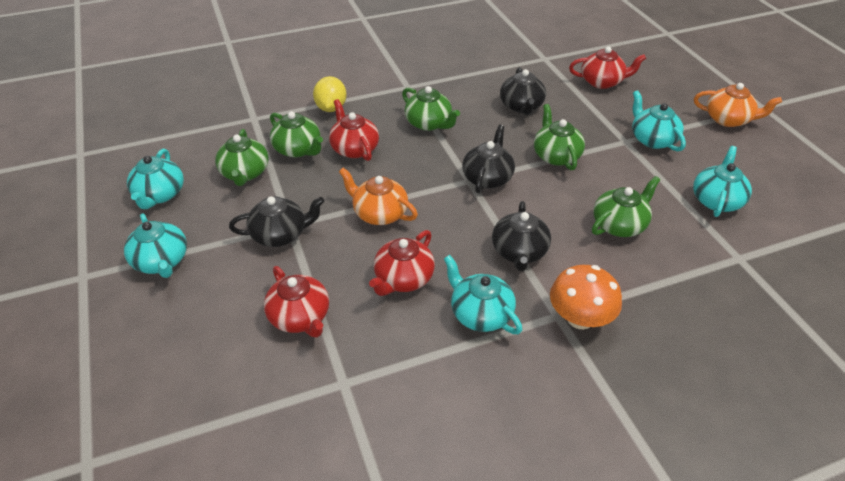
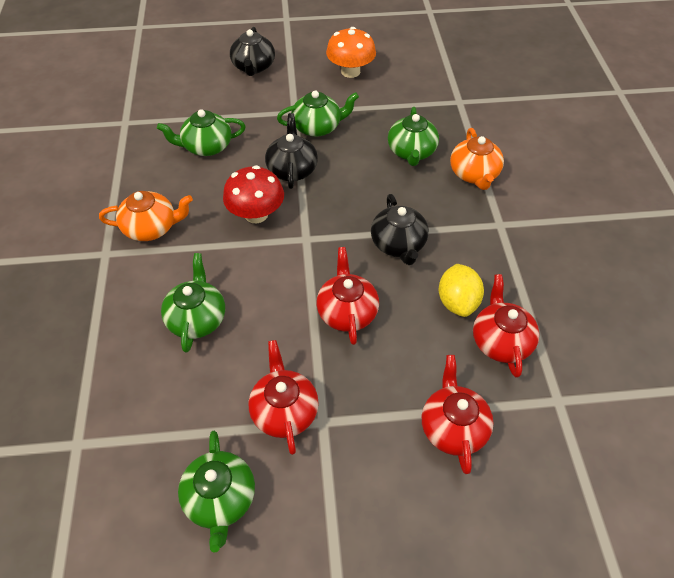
black teapot: 4 -> 3
red mushroom: 0 -> 1
turquoise teapot: 5 -> 0

